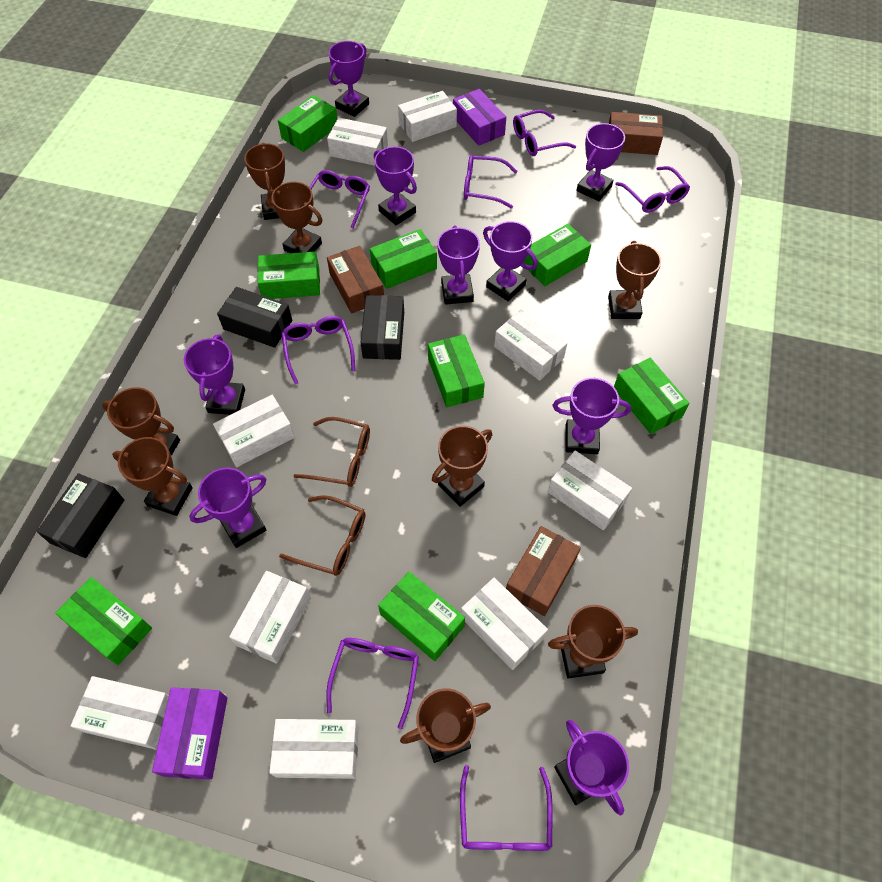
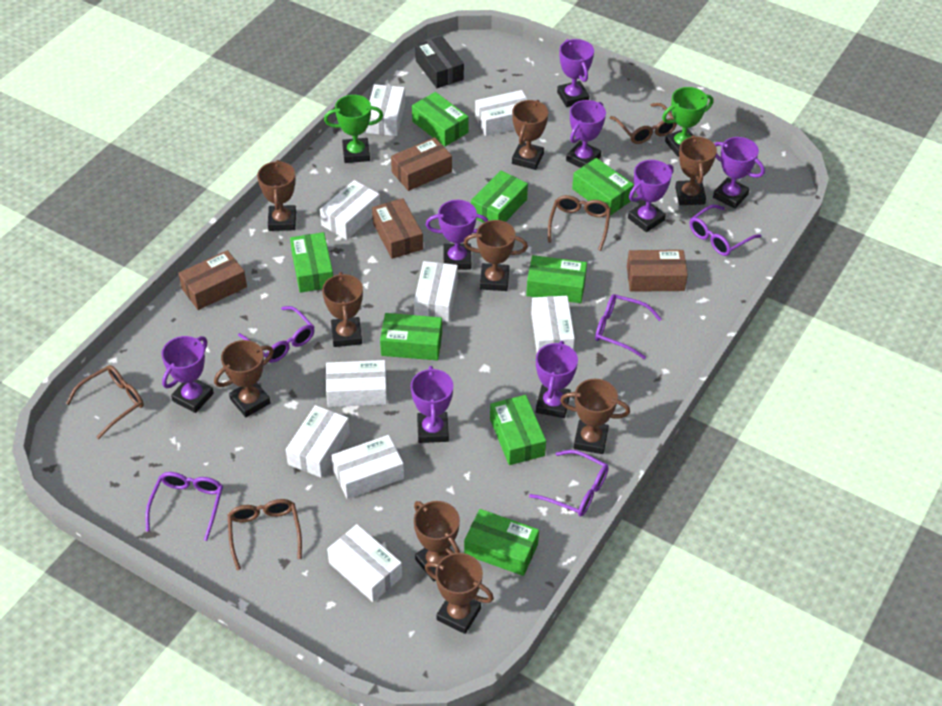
black box: 3 -> 1
brown box: 3 -> 4
brown glasses: 2 -> 4
brown trophy: 8 -> 9
green trophy: 0 -> 2
purple box: 2 -> 0
purple glasses: 7 -> 5
purple trophy: 9 -> 8

